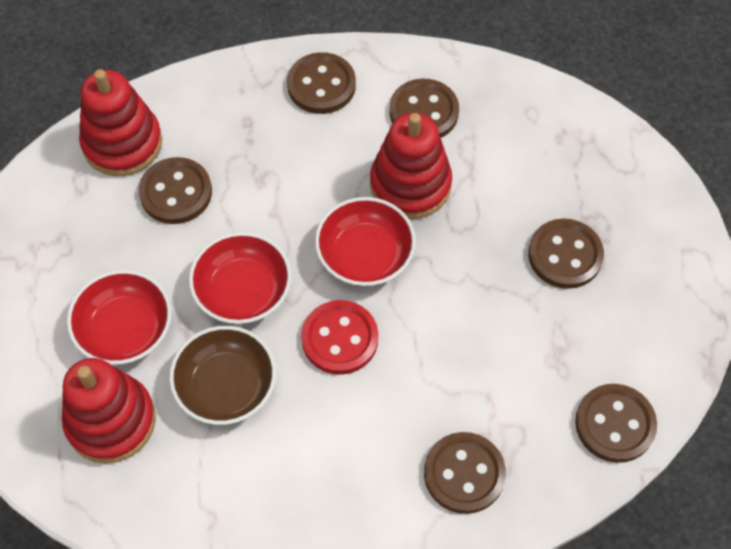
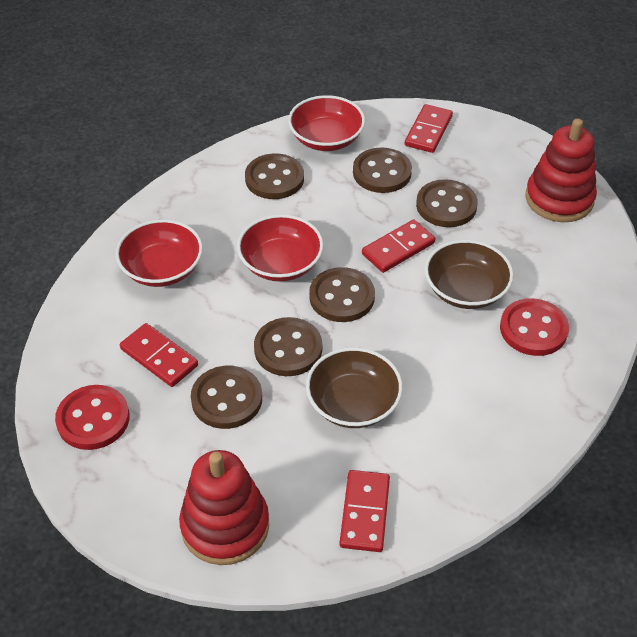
brown bowl: 1 -> 2
red button: 1 -> 2
red domino: 0 -> 4
red stacking toy: 3 -> 2

